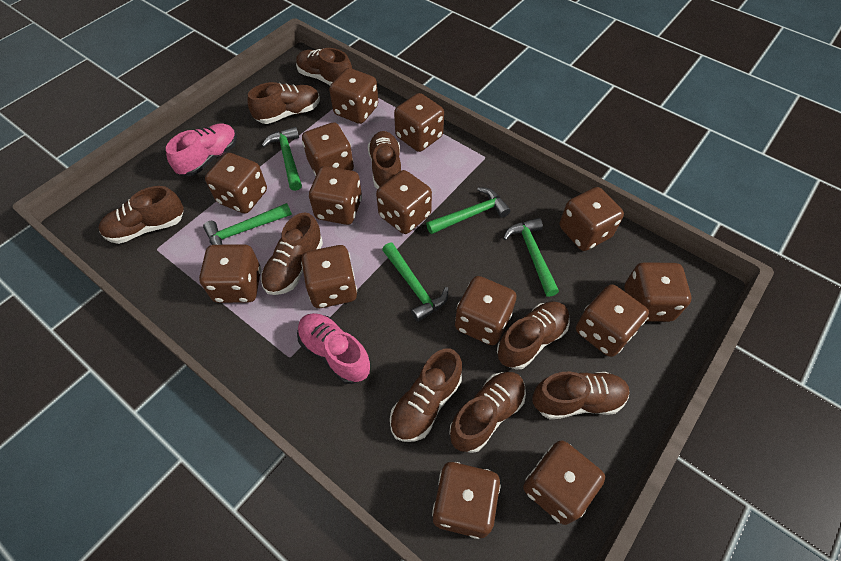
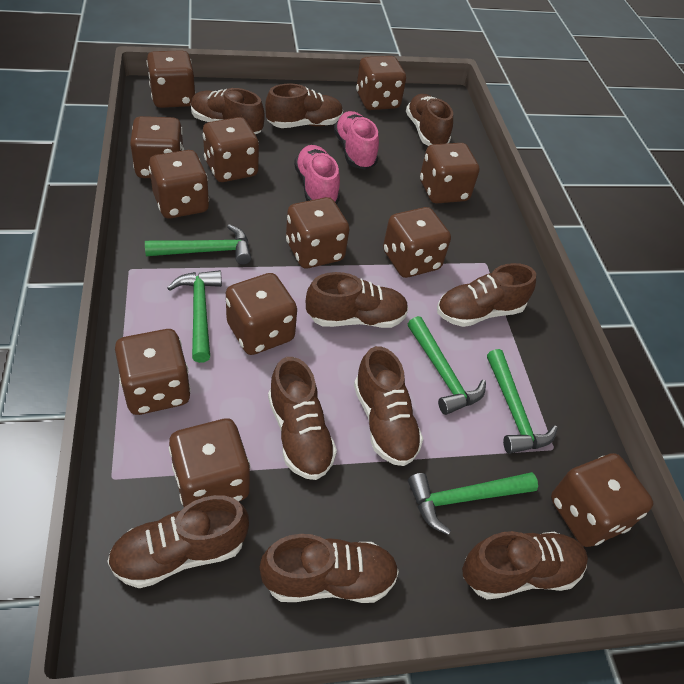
brown dice: 14 -> 12
brown shoe: 9 -> 10

